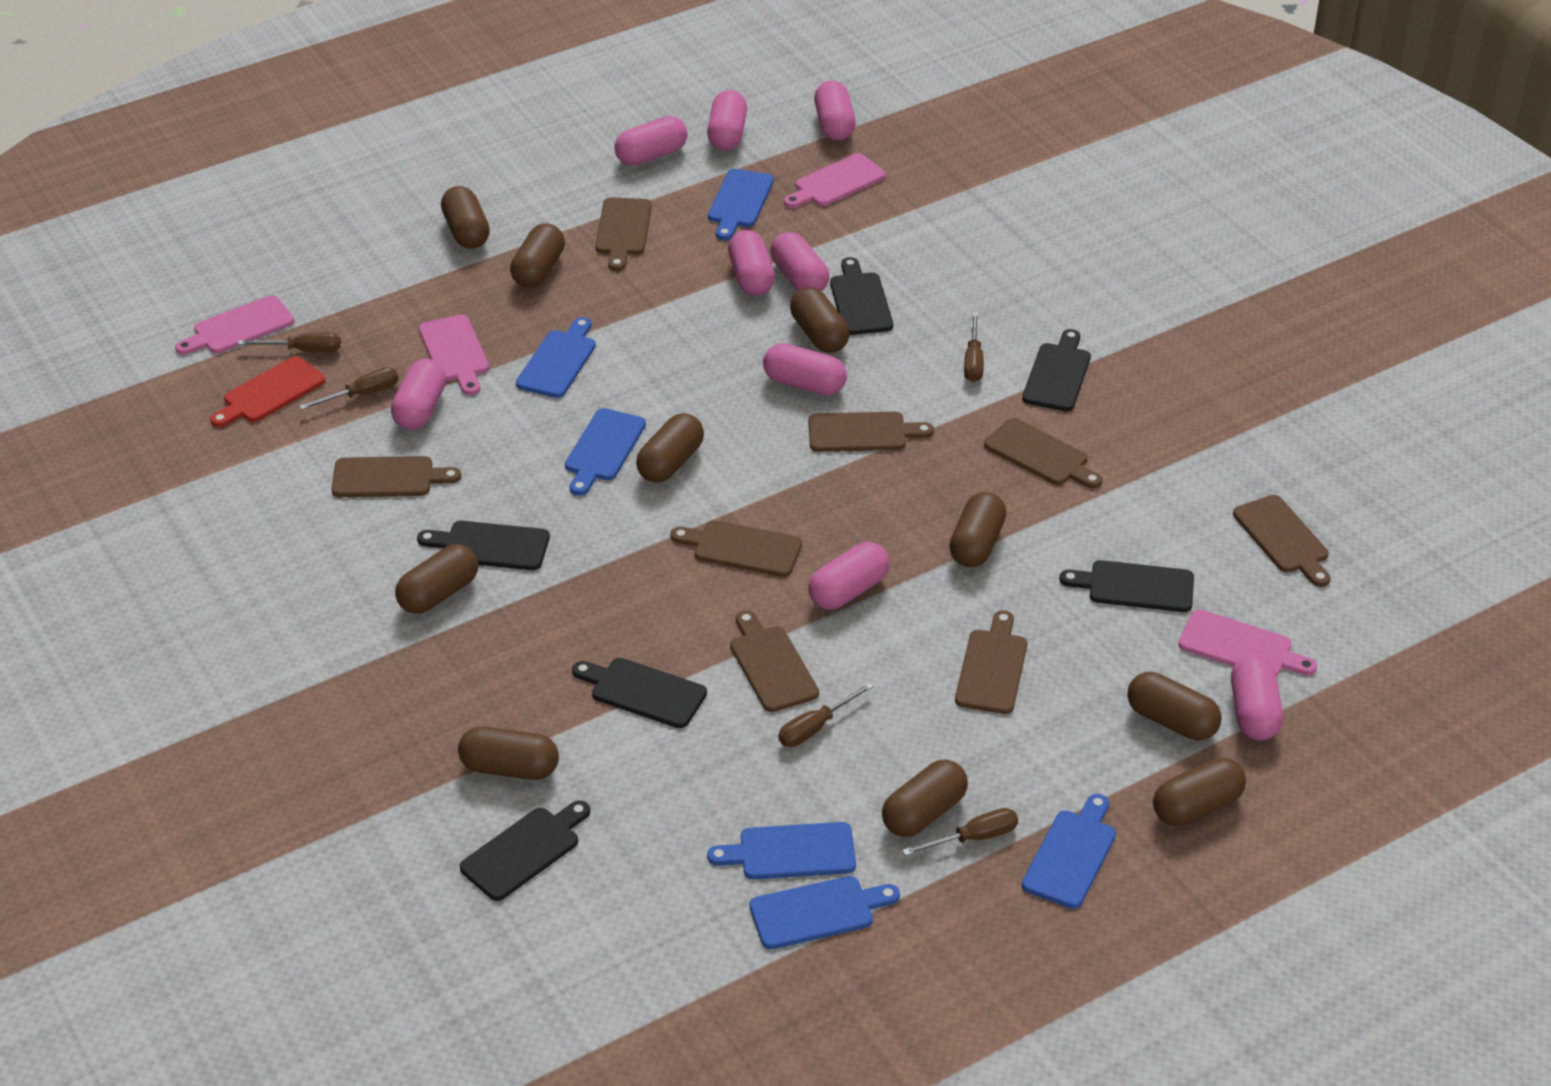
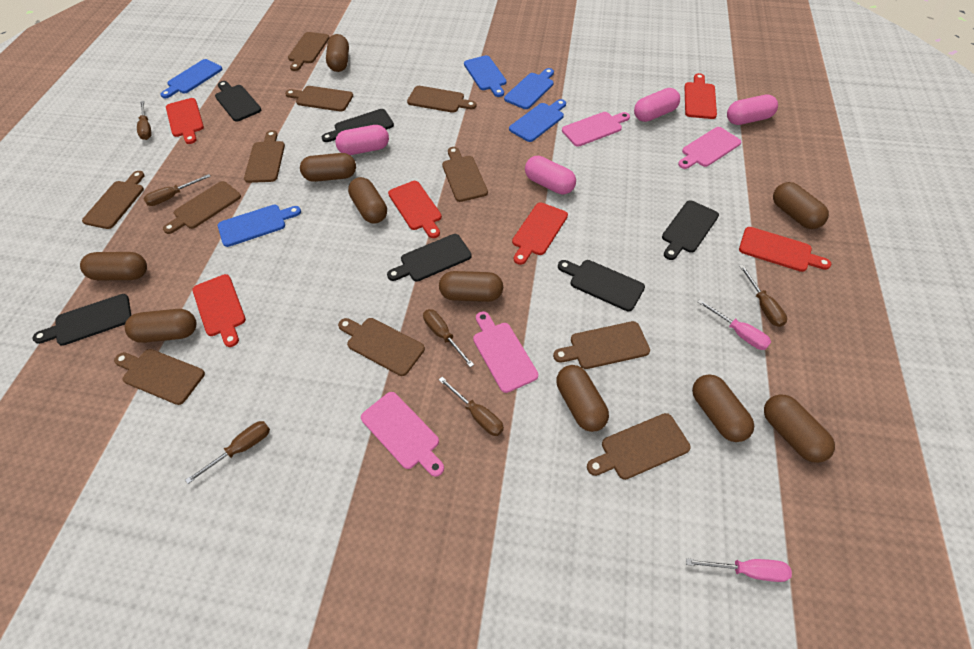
blue cutting board: 6 -> 5
brown cutting board: 8 -> 11
brown screwdriver: 5 -> 6
pink capsule: 9 -> 4
pink screwdriver: 0 -> 2
red cutting board: 1 -> 6

